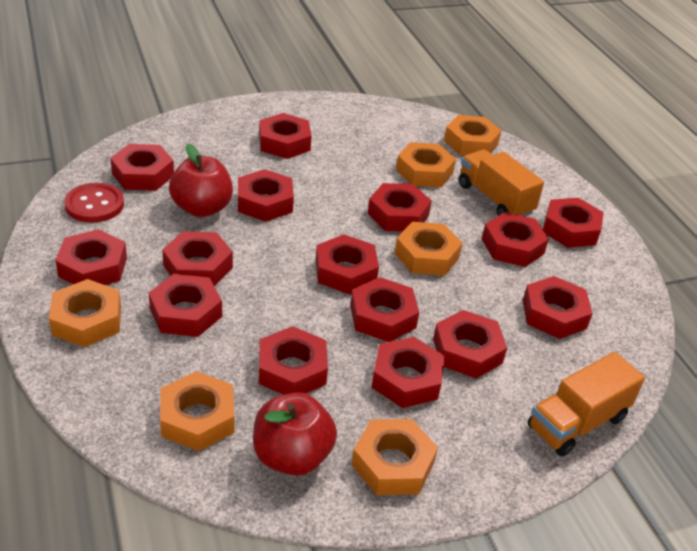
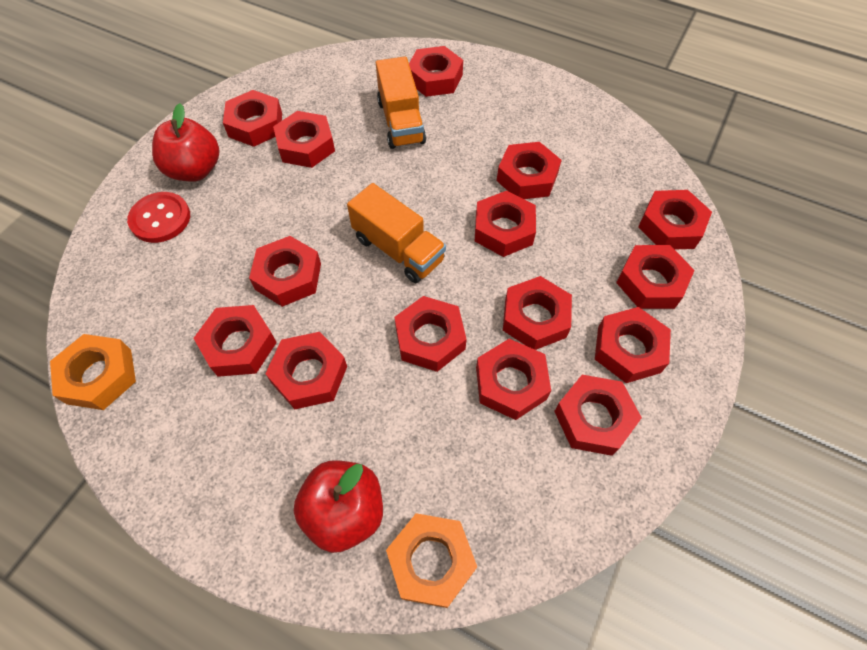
orange nut: 6 -> 2

